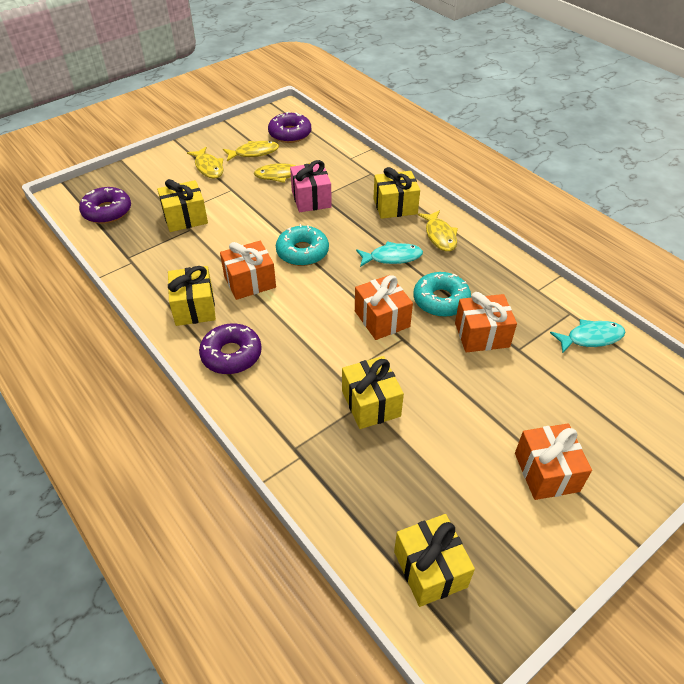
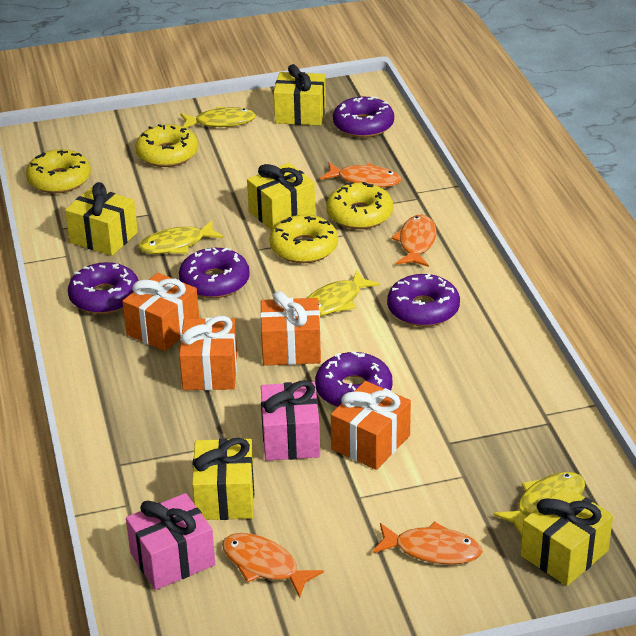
orange fish: 0 -> 4
pink gift: 1 -> 2
purple donut: 3 -> 5
turquoise donut: 2 -> 0
turquoise fish: 2 -> 0
yellow donut: 0 -> 4

